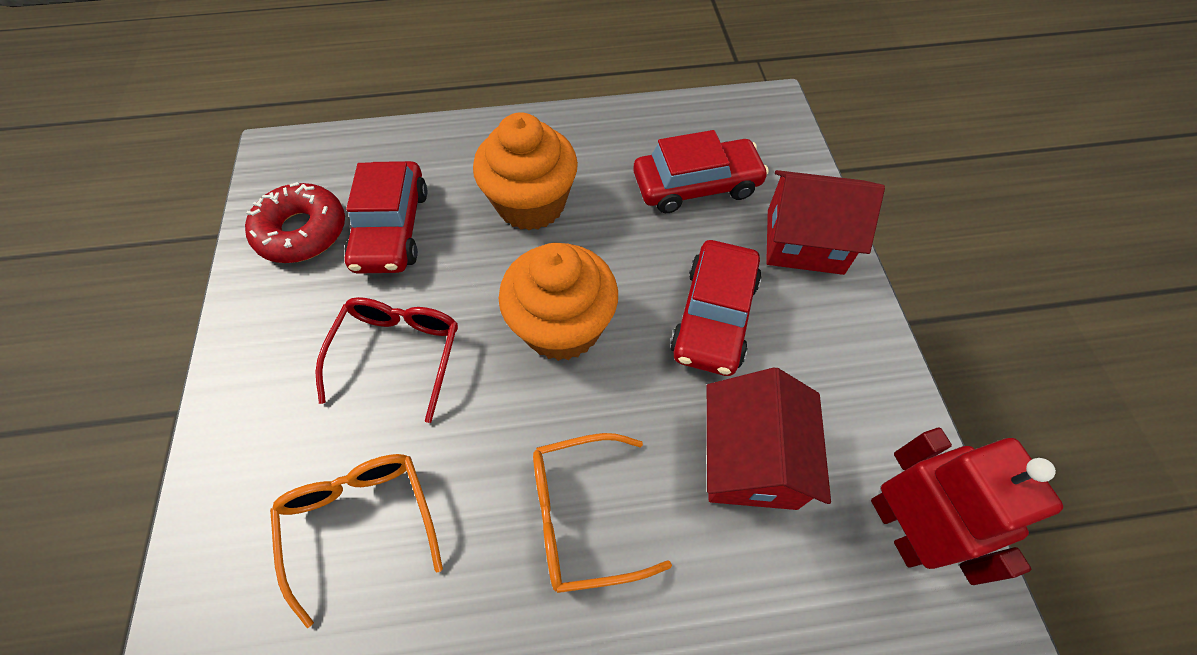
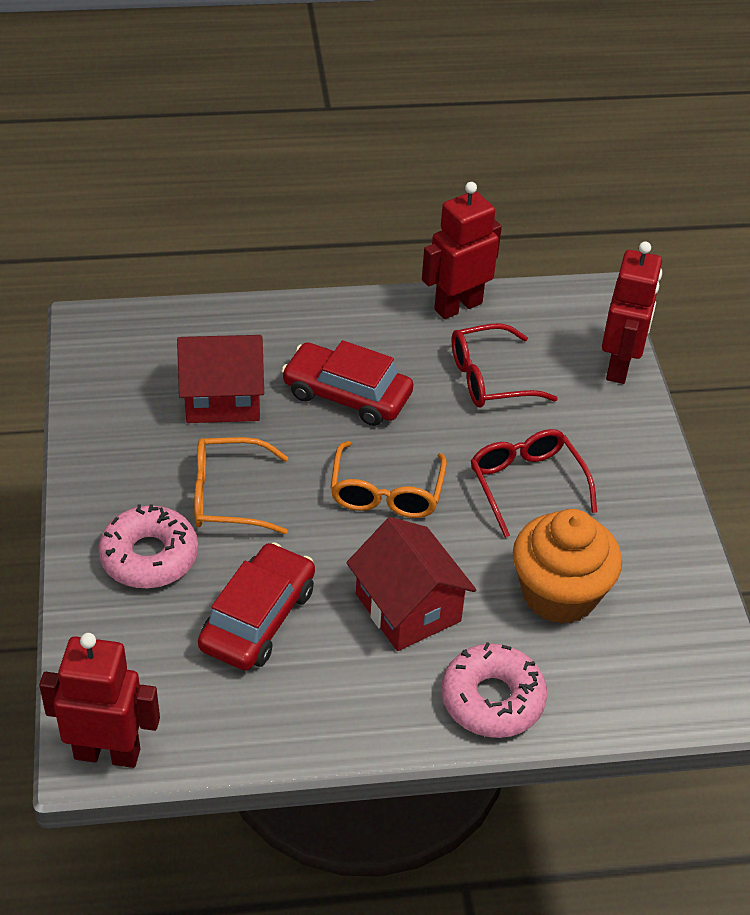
orange cupcake: 2 -> 1
pink donut: 0 -> 2
red car: 3 -> 2
red donut: 1 -> 0
red glasses: 1 -> 2
red robot: 1 -> 3

